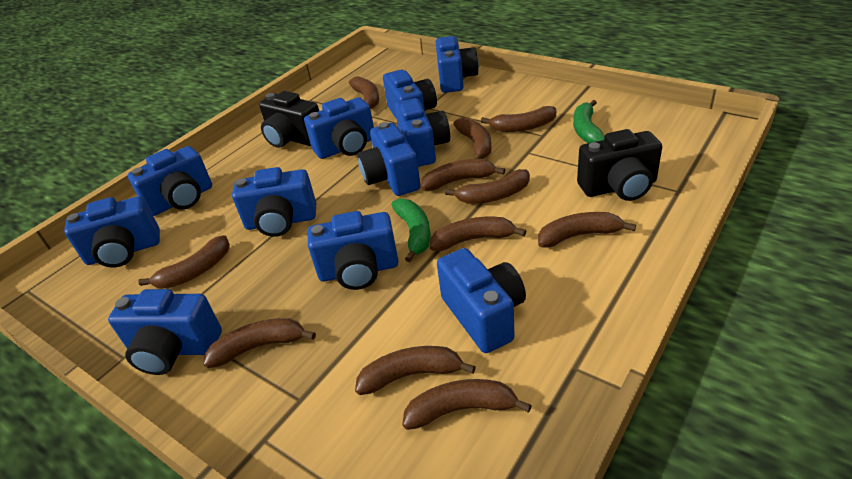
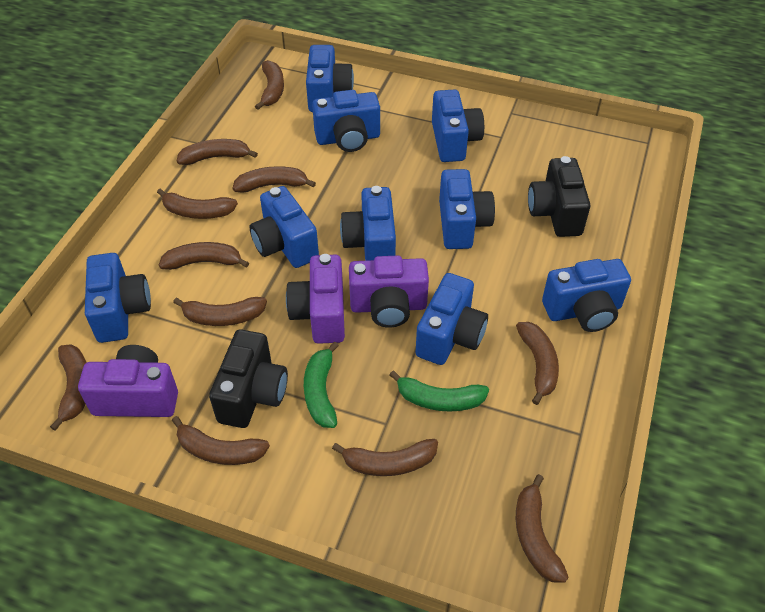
blue camera: 11 -> 9
purple camera: 0 -> 3

